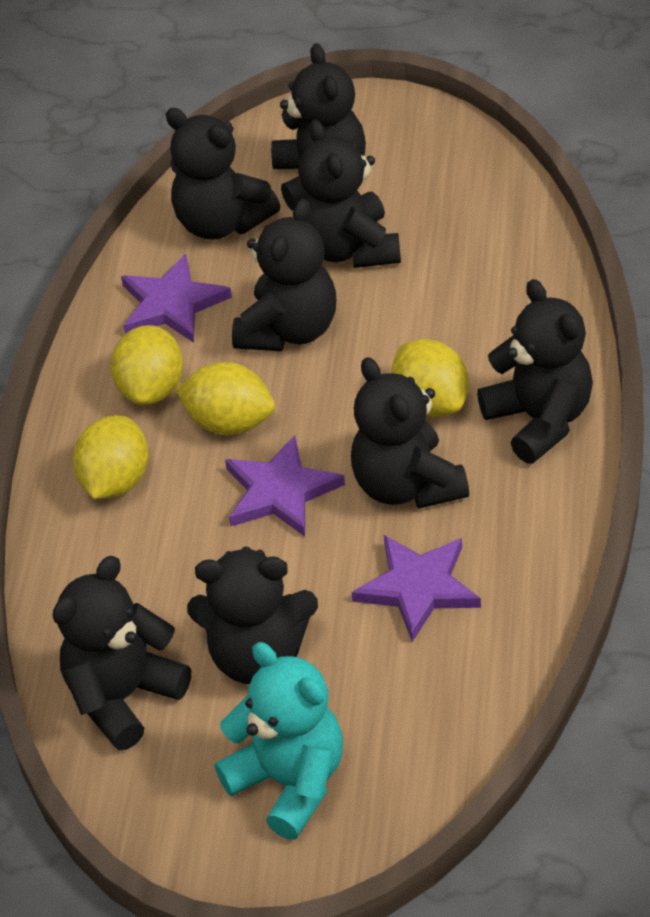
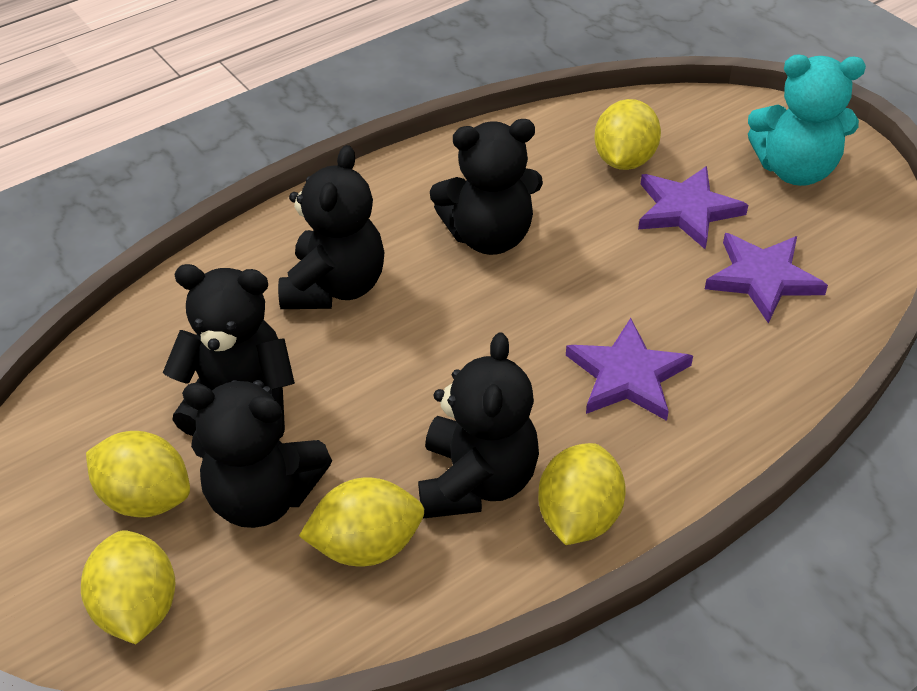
black teddy bear: 8 -> 5
yellow lemon: 4 -> 5

